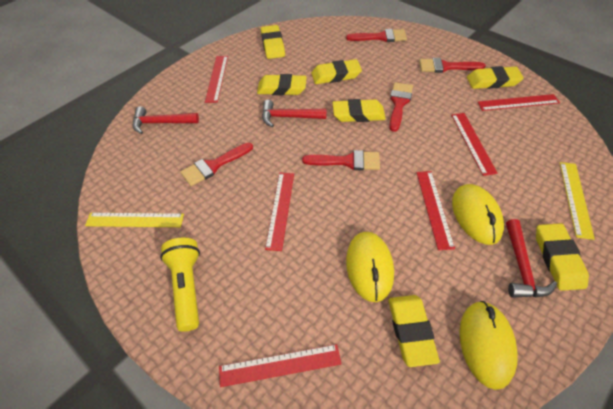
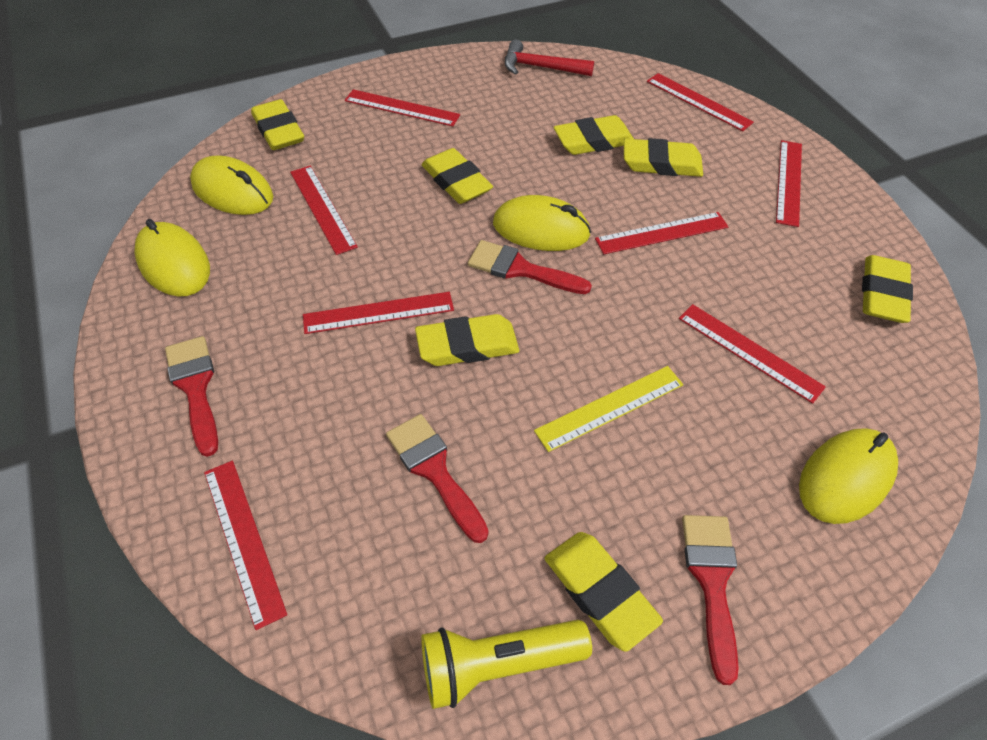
red brush: 5 -> 4
red hammer: 3 -> 1
red ruler: 6 -> 8
yellow mouse: 3 -> 4
yellow ruler: 2 -> 1

